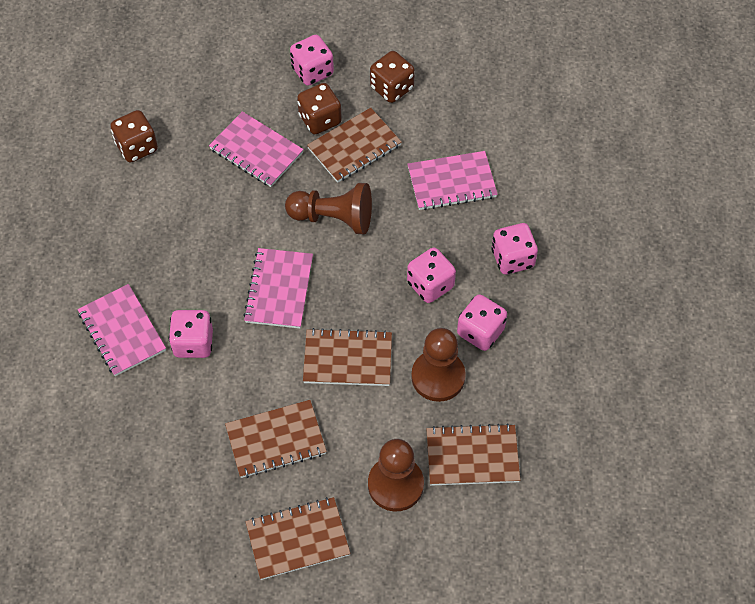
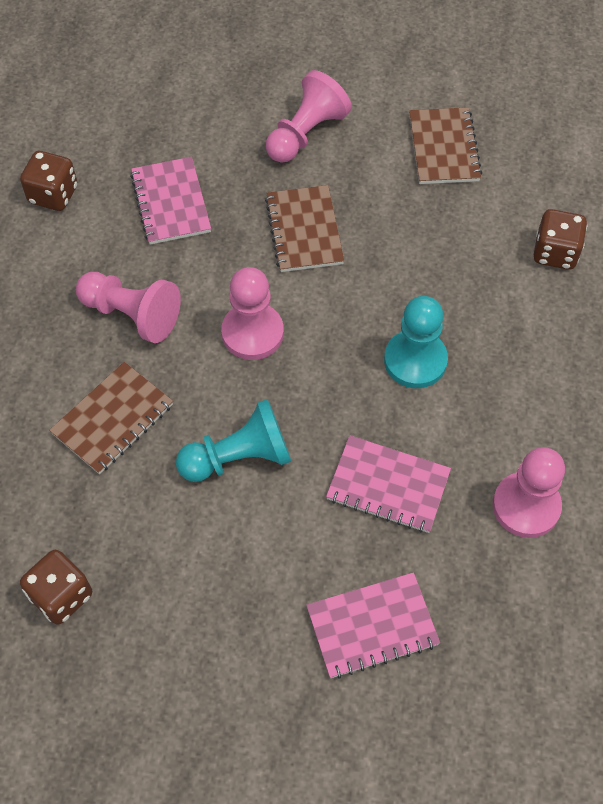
brown notebook: 5 -> 3
brown pawn: 3 -> 0
pink dice: 5 -> 0
pink notebook: 4 -> 3
pink pawn: 0 -> 4
turquoise pawn: 0 -> 2

